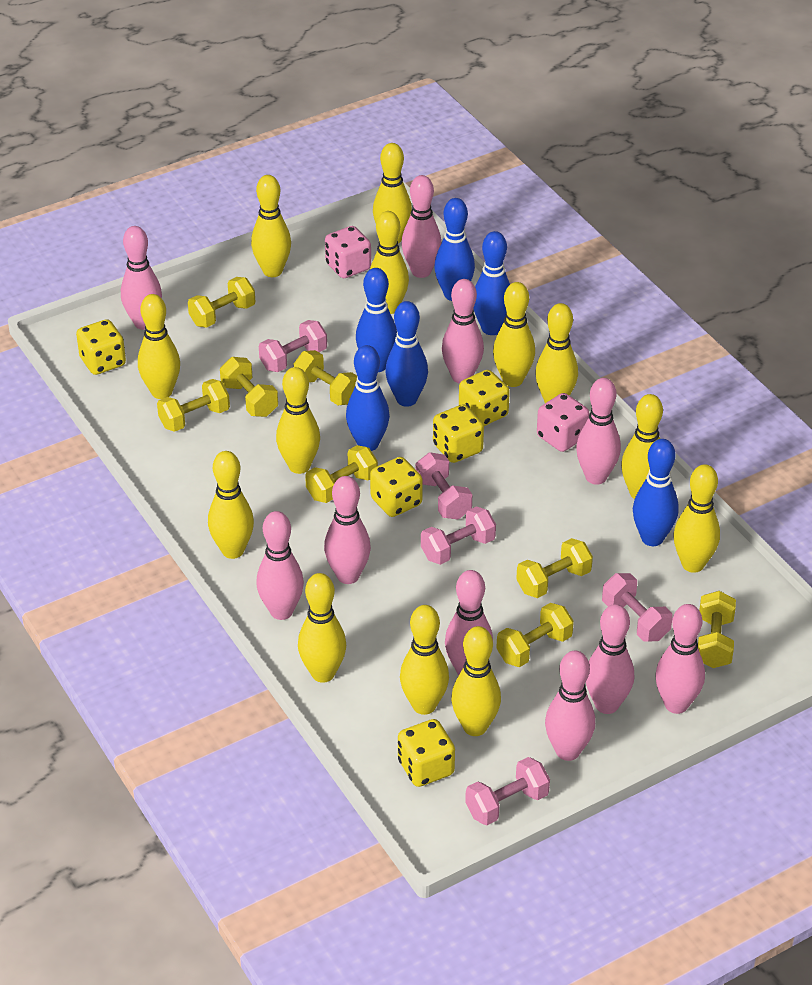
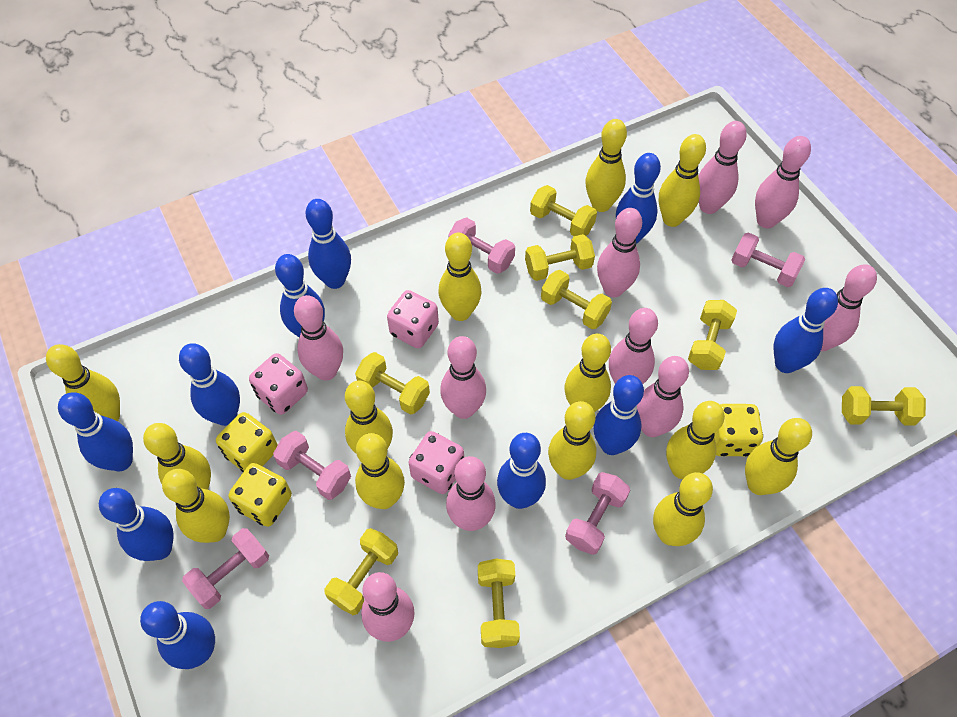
blue bowling pin: 6 -> 10
pink dice: 2 -> 3
yellow dice: 5 -> 3

